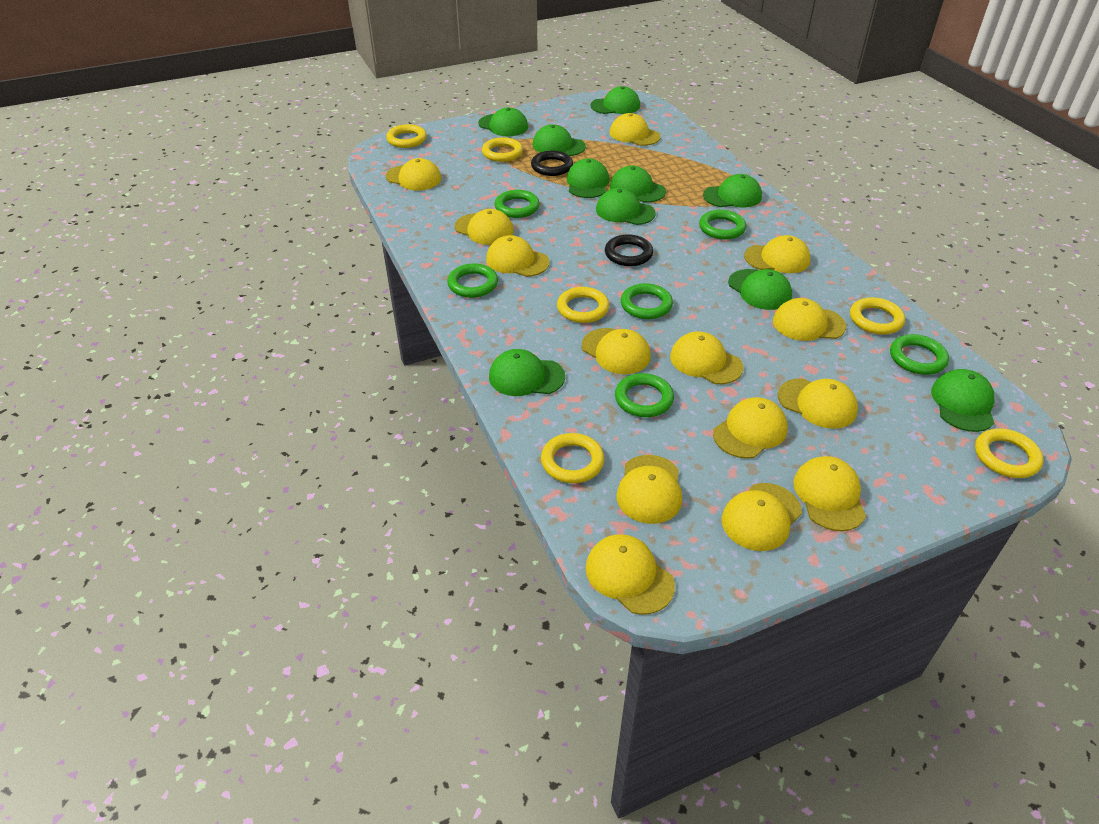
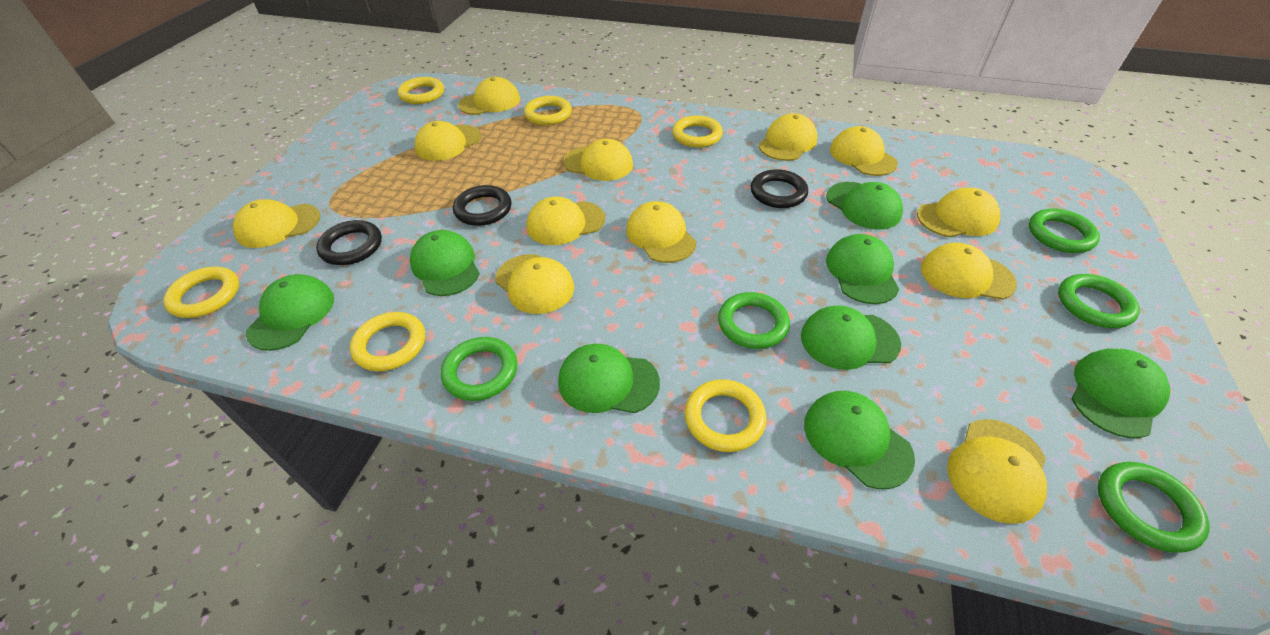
black ring: 2 -> 3
green cap: 10 -> 8
green ring: 6 -> 5
yellow cap: 14 -> 12

